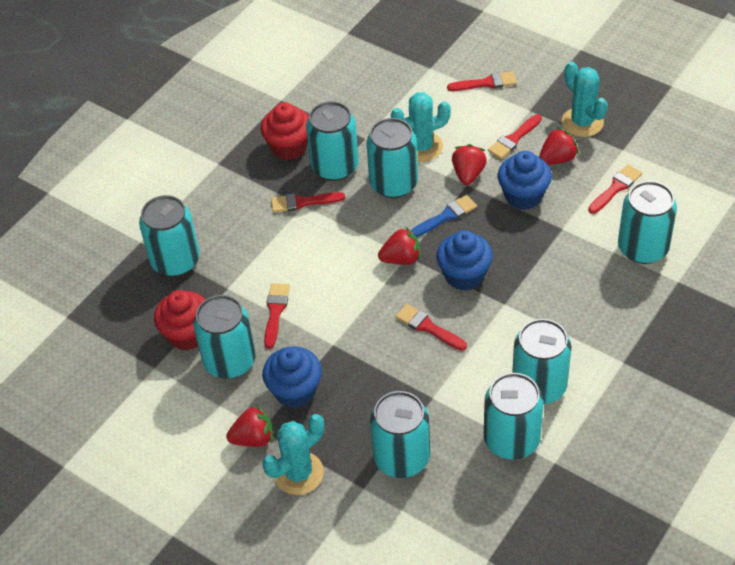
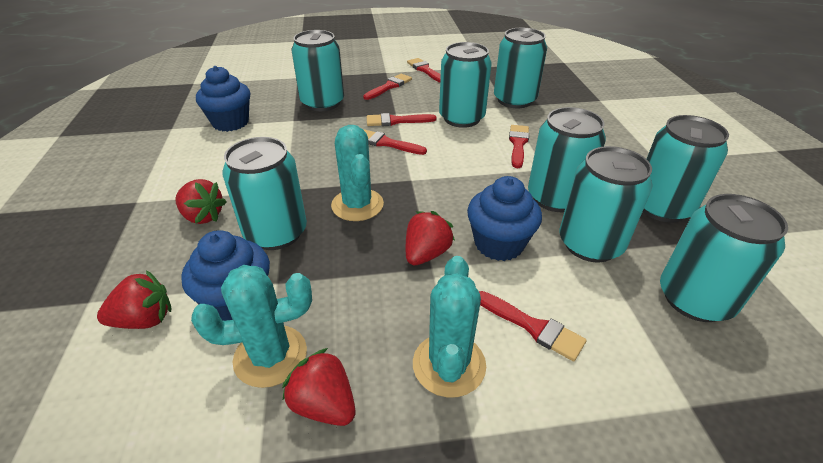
blue brush: 1 -> 0
red cupcake: 2 -> 0

